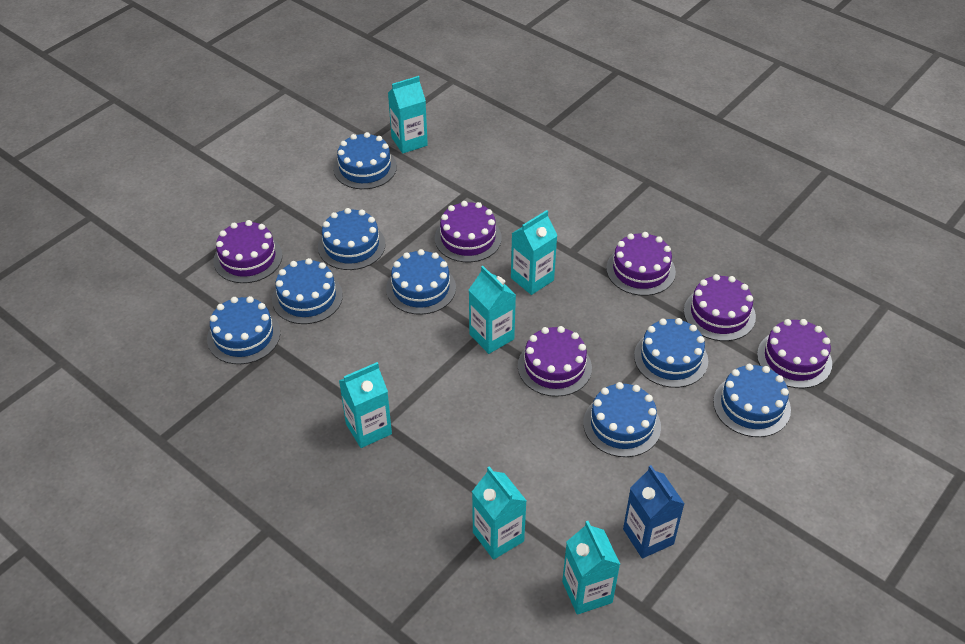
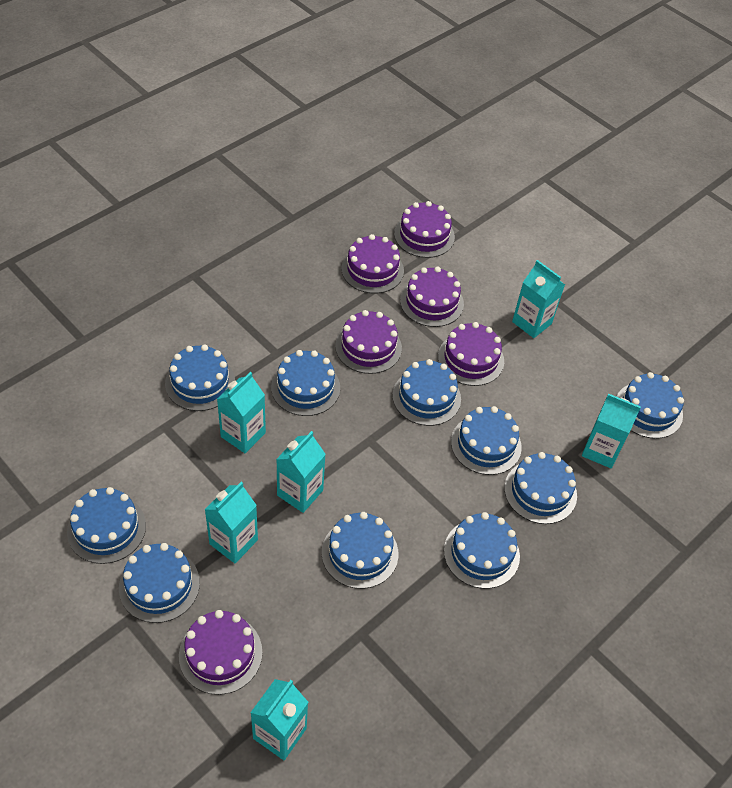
blue cake: 8 -> 10
blue carton: 1 -> 0

